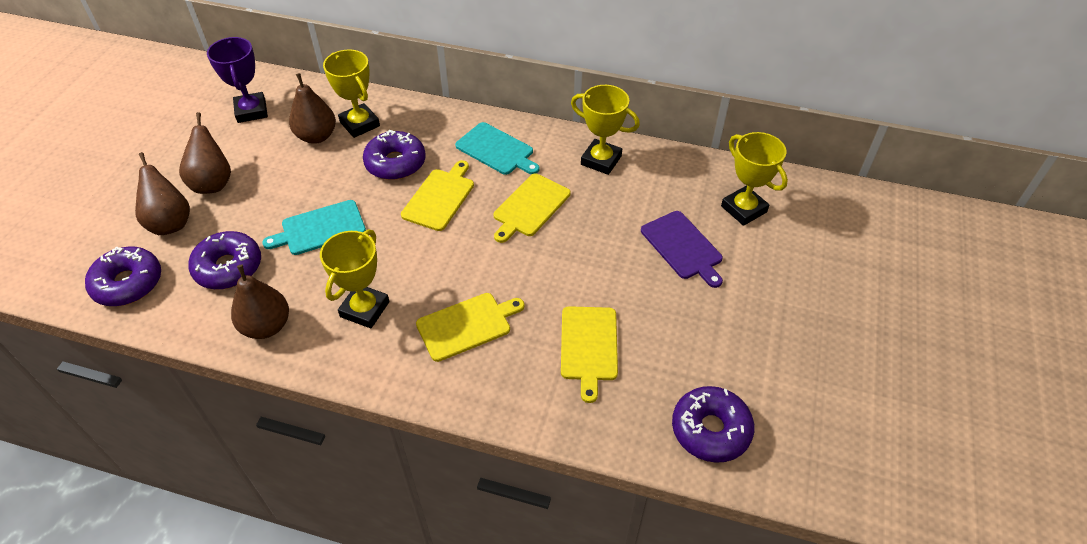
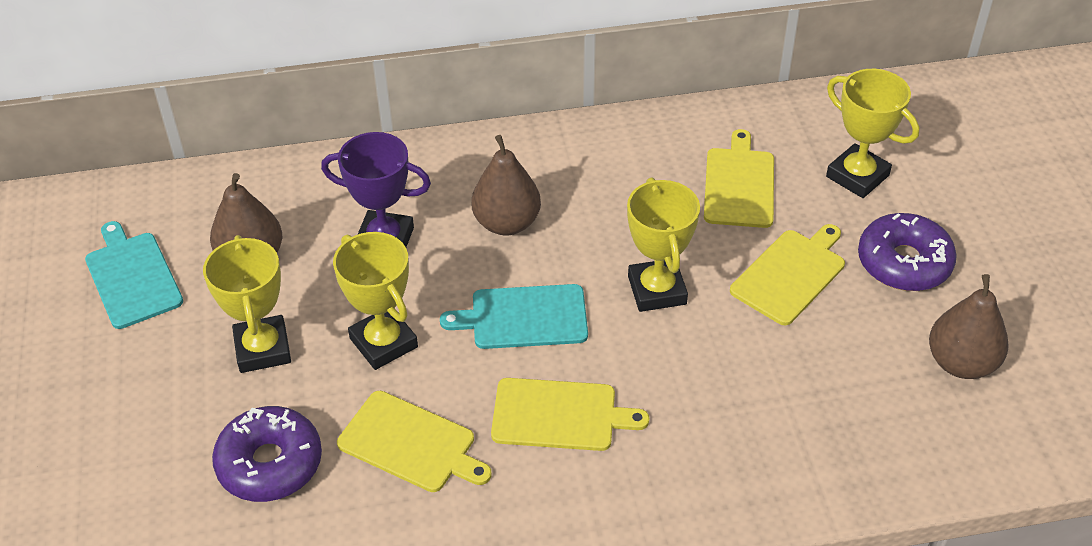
brown pear: 4 -> 3
purple cutting board: 1 -> 0
purple donut: 4 -> 2

